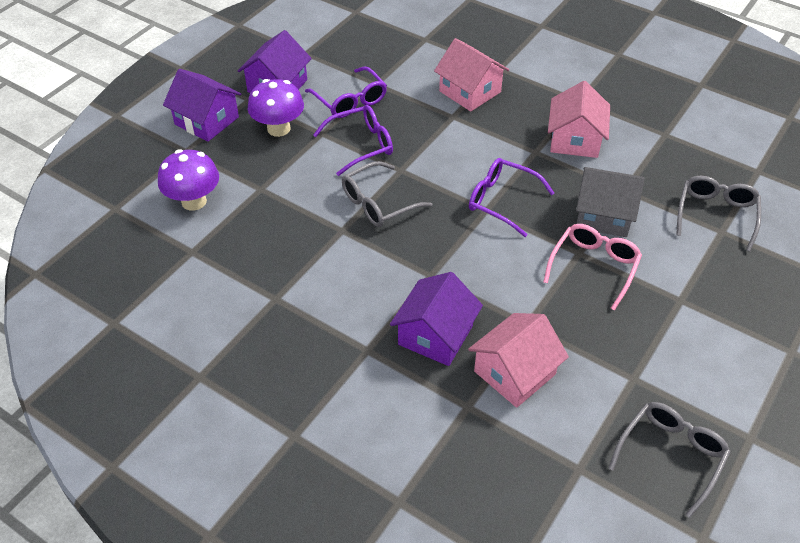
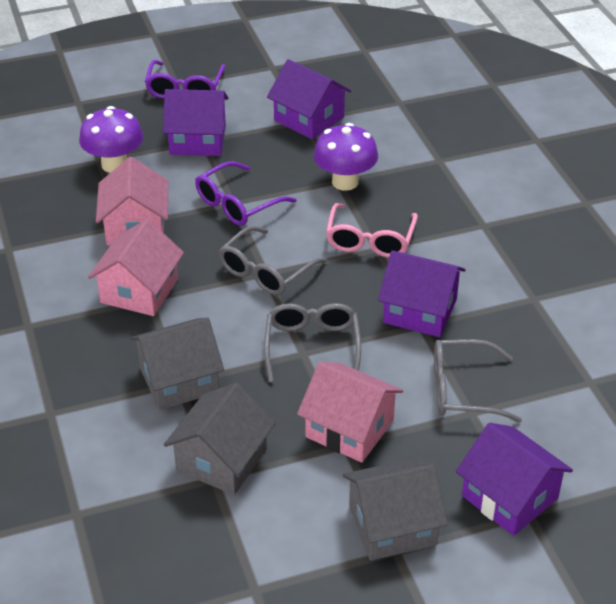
grey house: 1 -> 3
purple glasses: 3 -> 2
purple house: 3 -> 4

